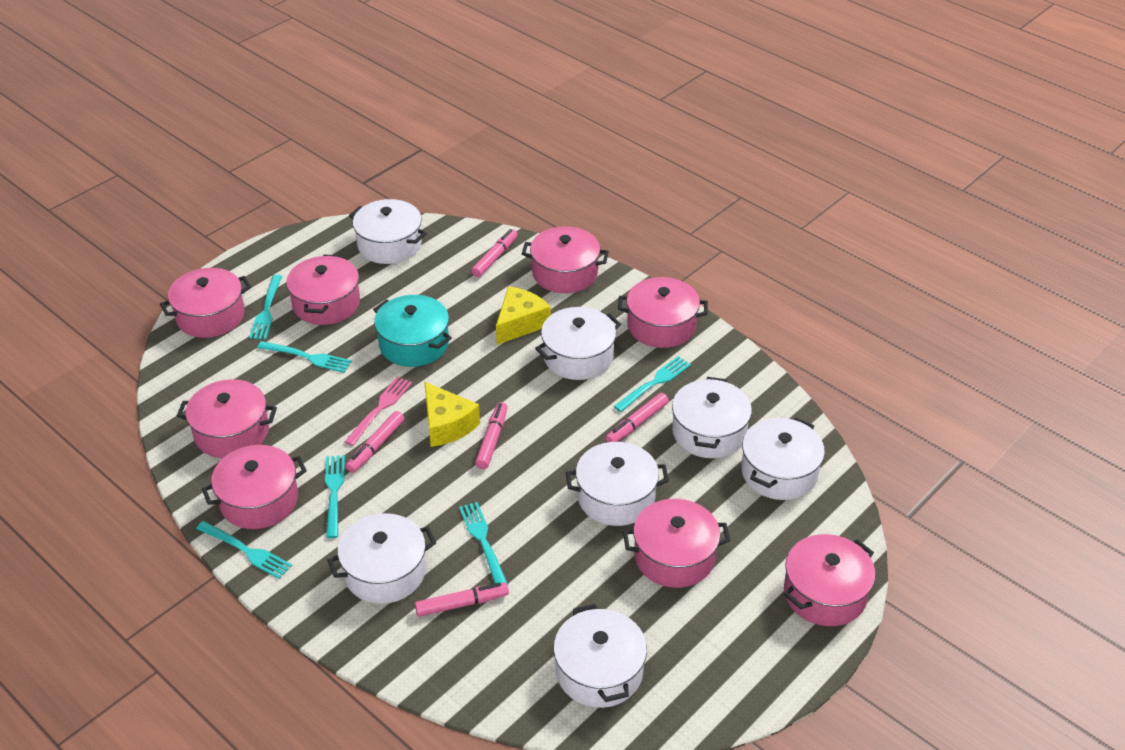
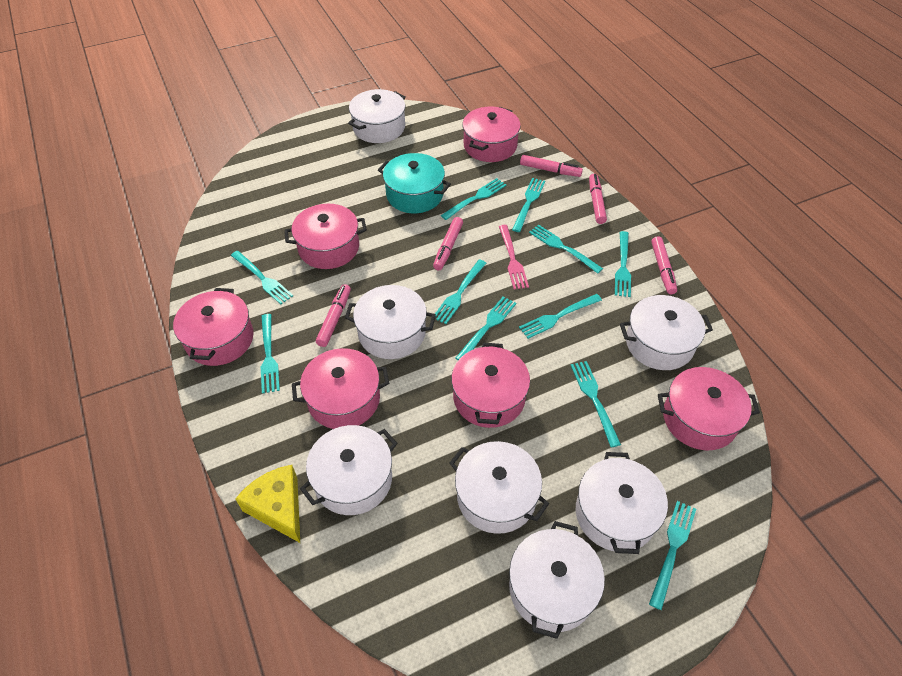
pink pot: 8 -> 6
turquoise fork: 6 -> 11
yellow cheese: 2 -> 1

